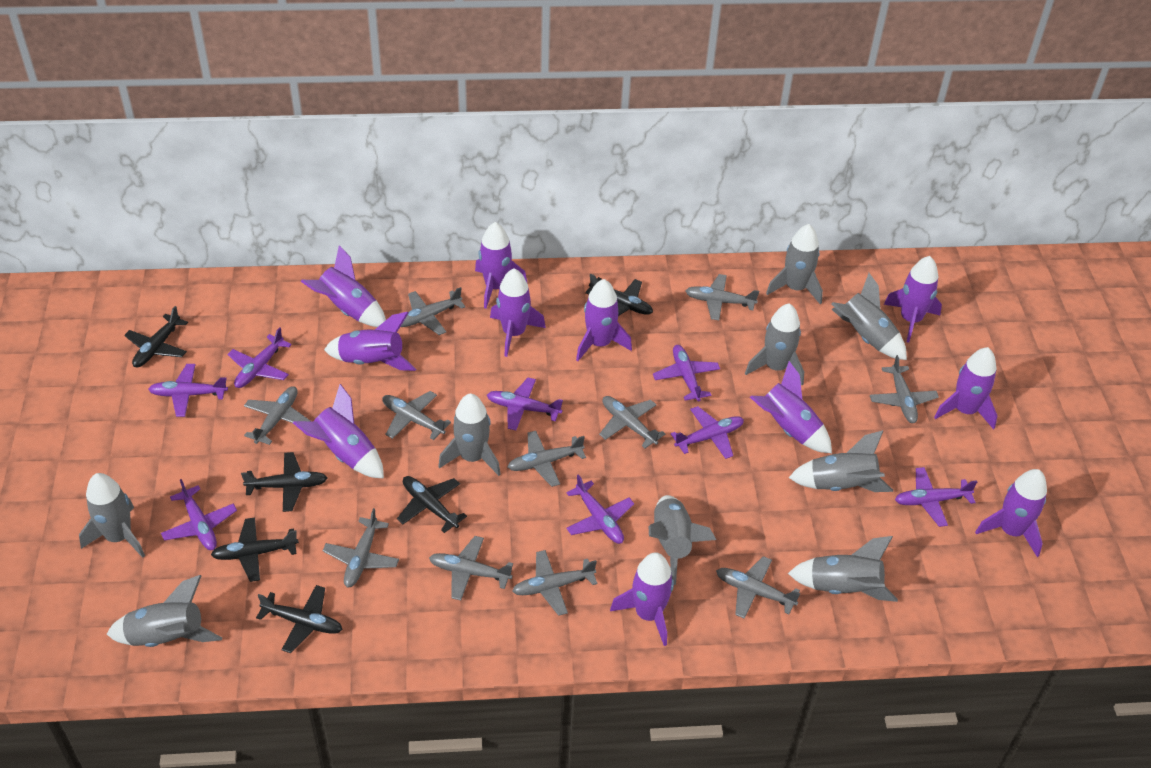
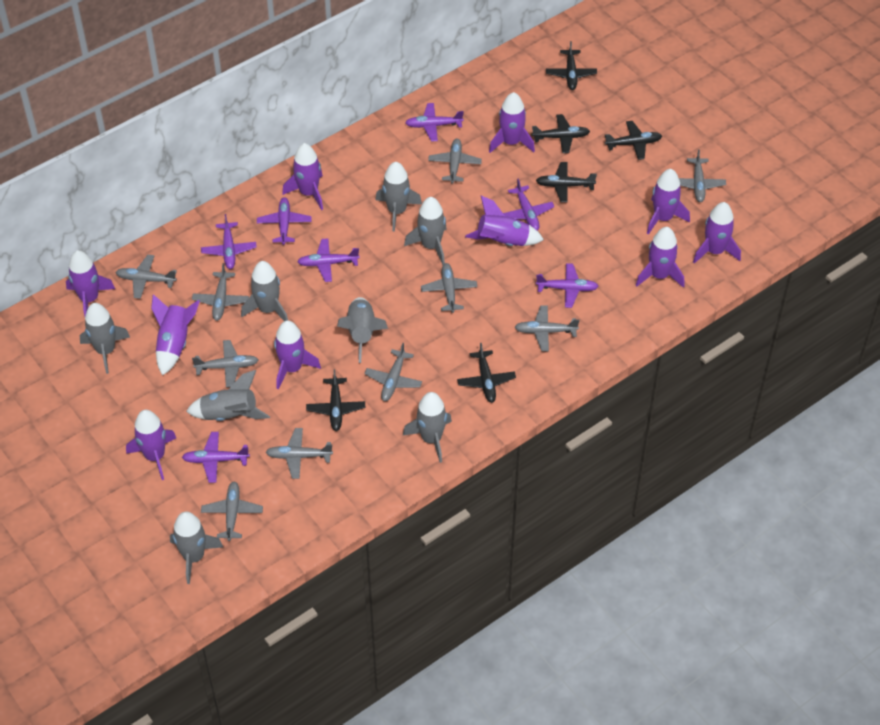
grey plane: 11 -> 10
grey rocket: 9 -> 8
purple plane: 8 -> 7
purple rocket: 11 -> 10

